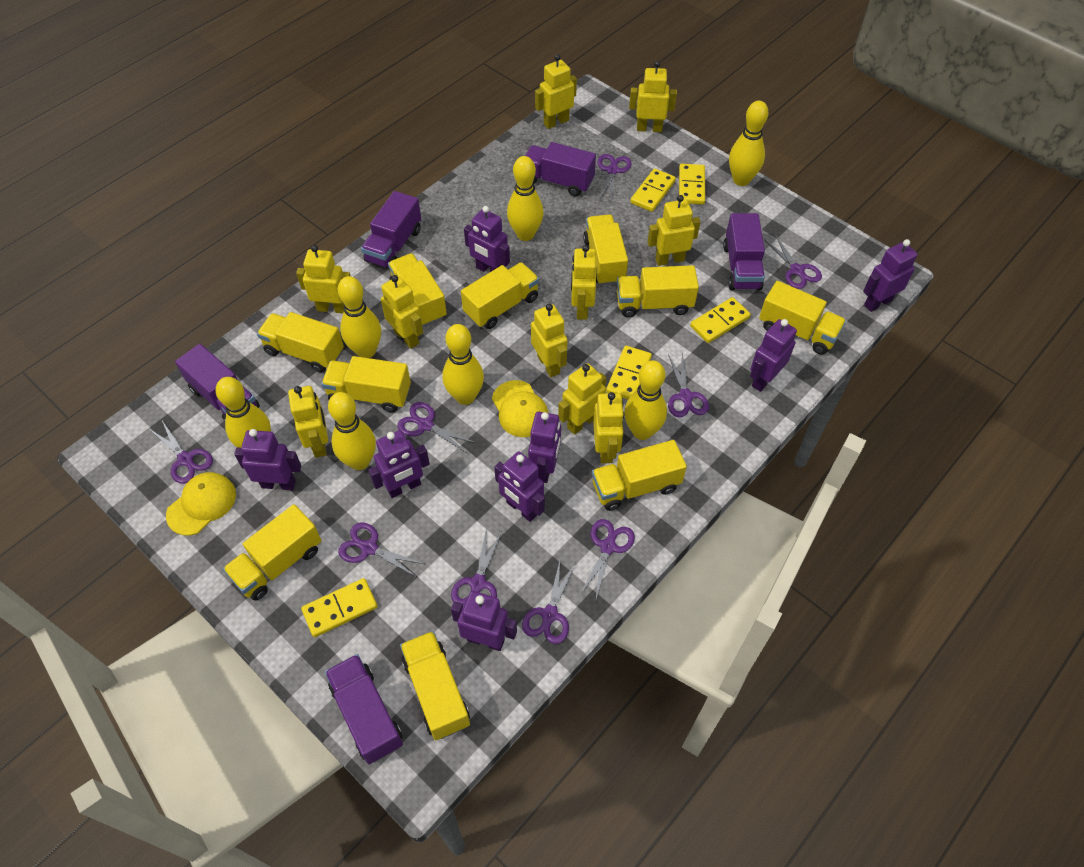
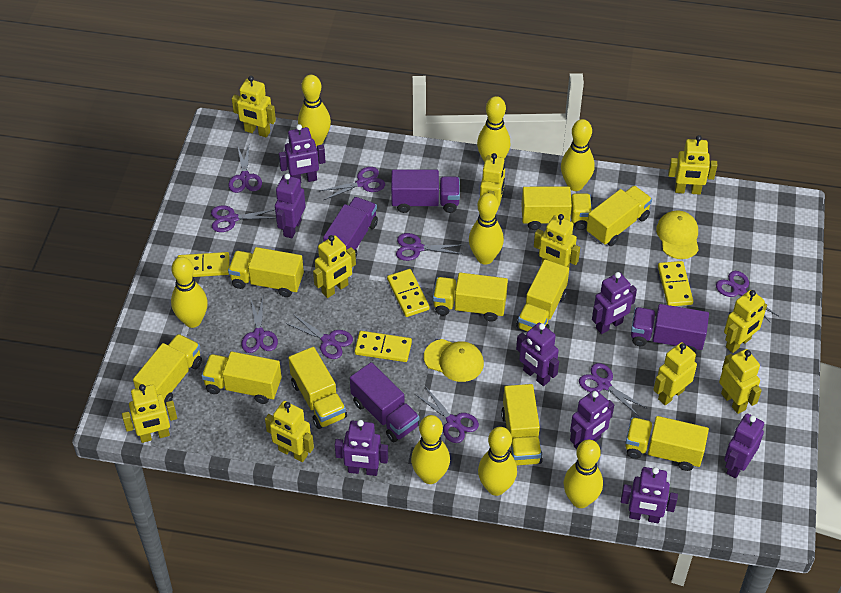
purple truck: 5 -> 4
yellow bowling pin: 7 -> 8
yellow domino: 5 -> 4

